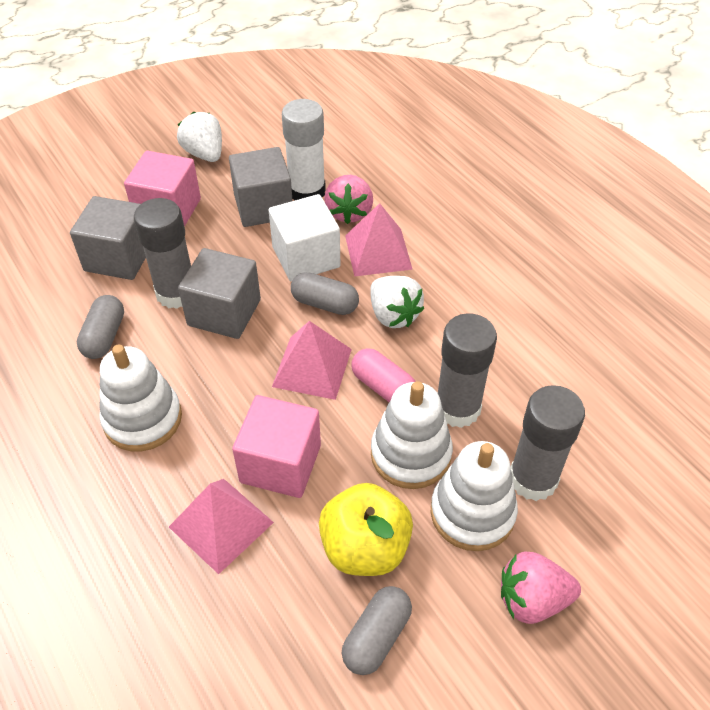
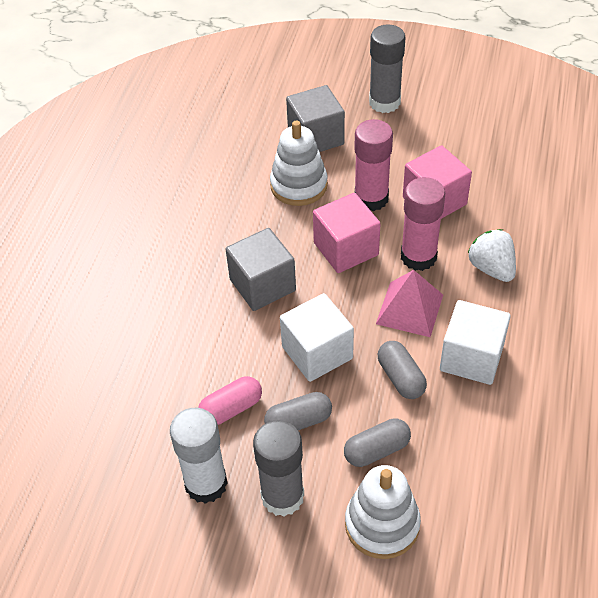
grey cube: 3 -> 2
grey glue stick: 3 -> 2
pink glue stick: 0 -> 2
pink pyramid: 3 -> 1
pink strawberry: 2 -> 0
white cube: 1 -> 2
white stacking toy: 3 -> 2
white strawberry: 2 -> 1
yellow apple: 1 -> 0

